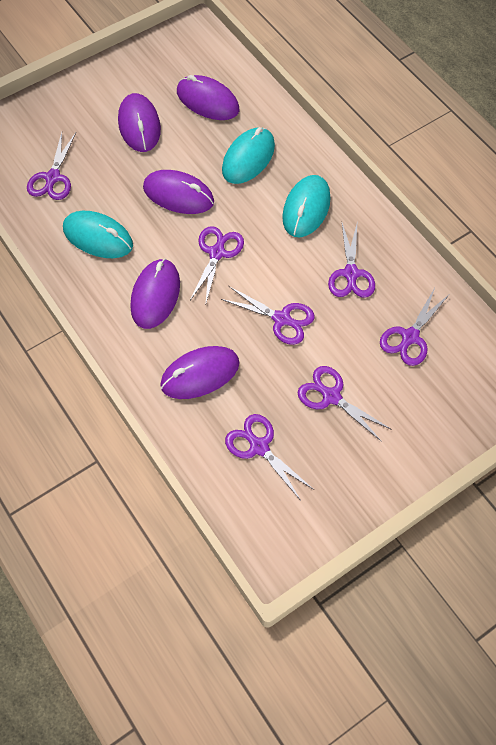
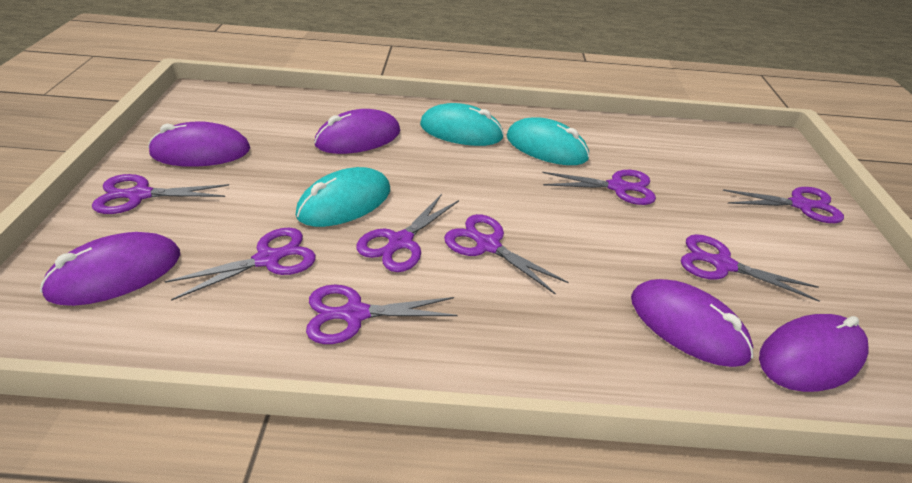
purple scissors: 7 -> 8

